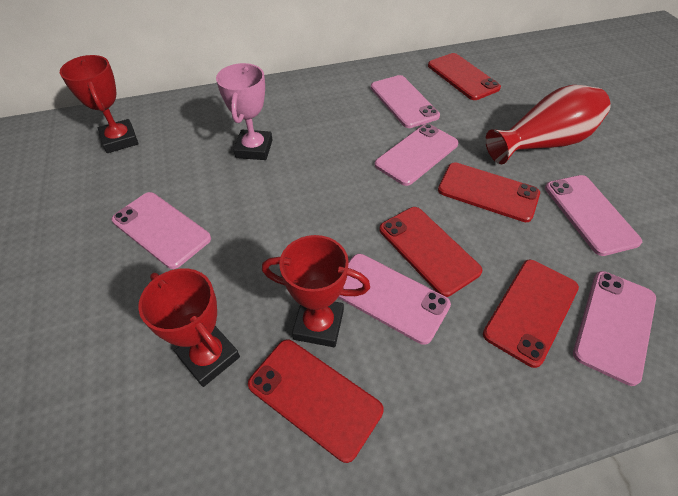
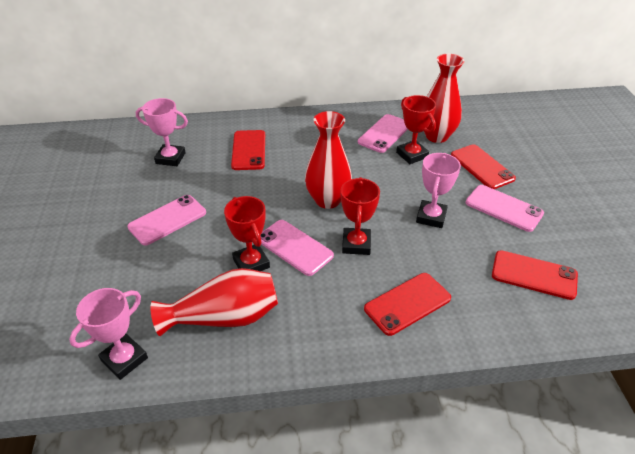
pink phone: 6 -> 4
pink trophy: 1 -> 3
red phone: 5 -> 4
red vase: 1 -> 3

